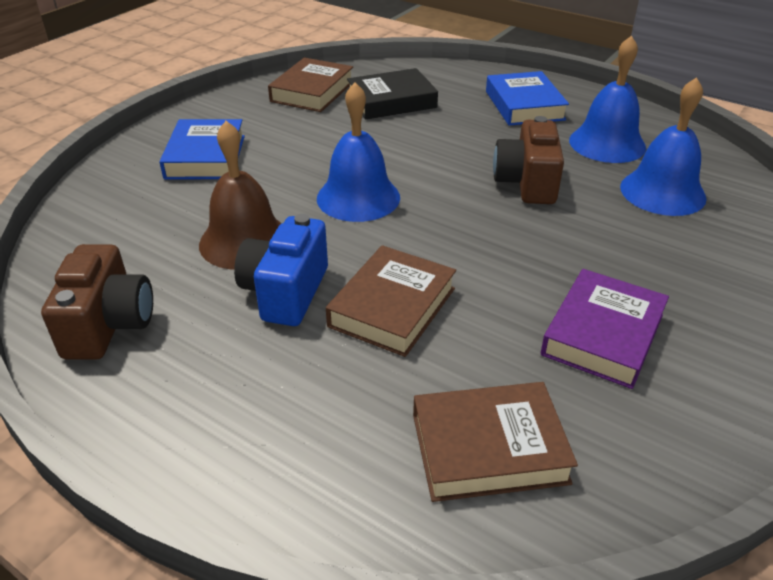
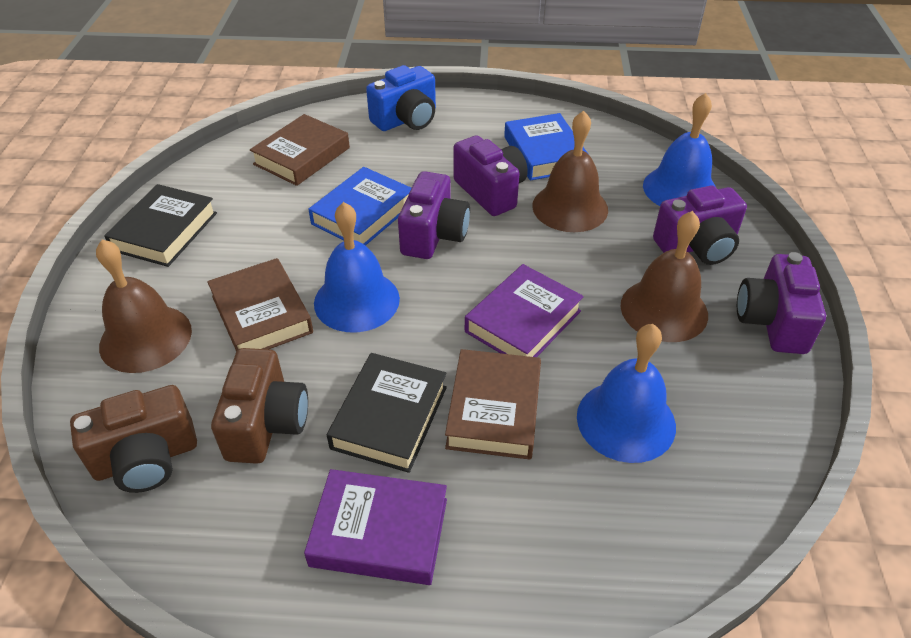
black book: 1 -> 2
brown bell: 1 -> 3
purple book: 1 -> 2
purple camera: 0 -> 4

